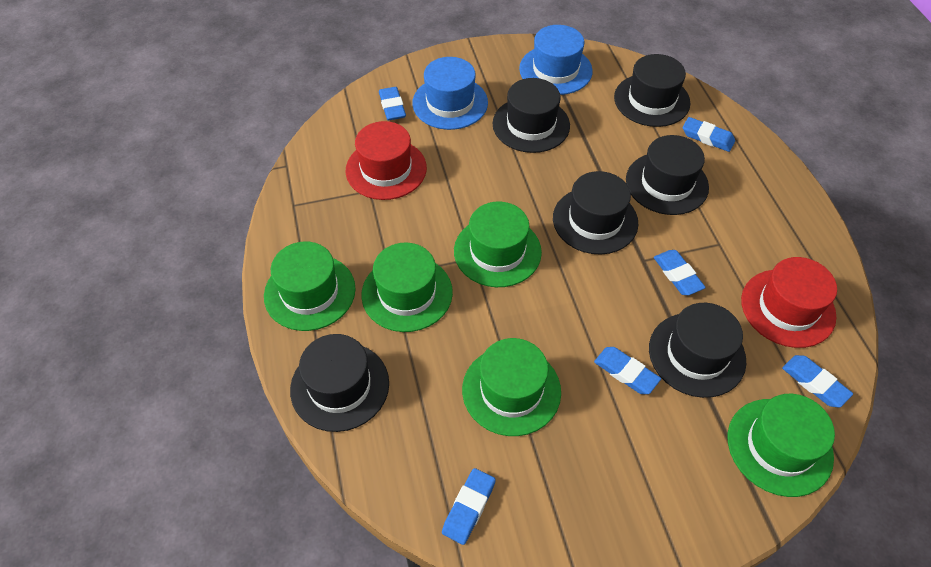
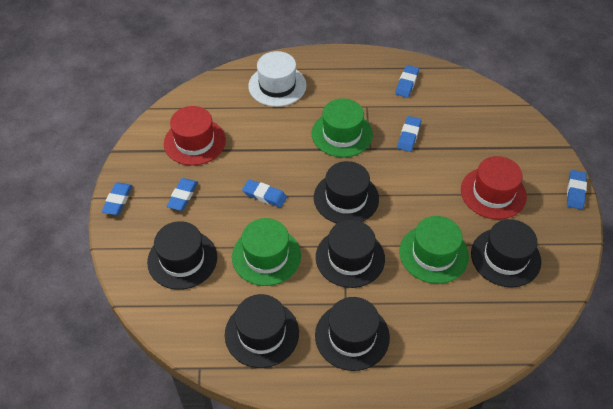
blue hat: 2 -> 0
green hat: 5 -> 3
white hat: 0 -> 1

